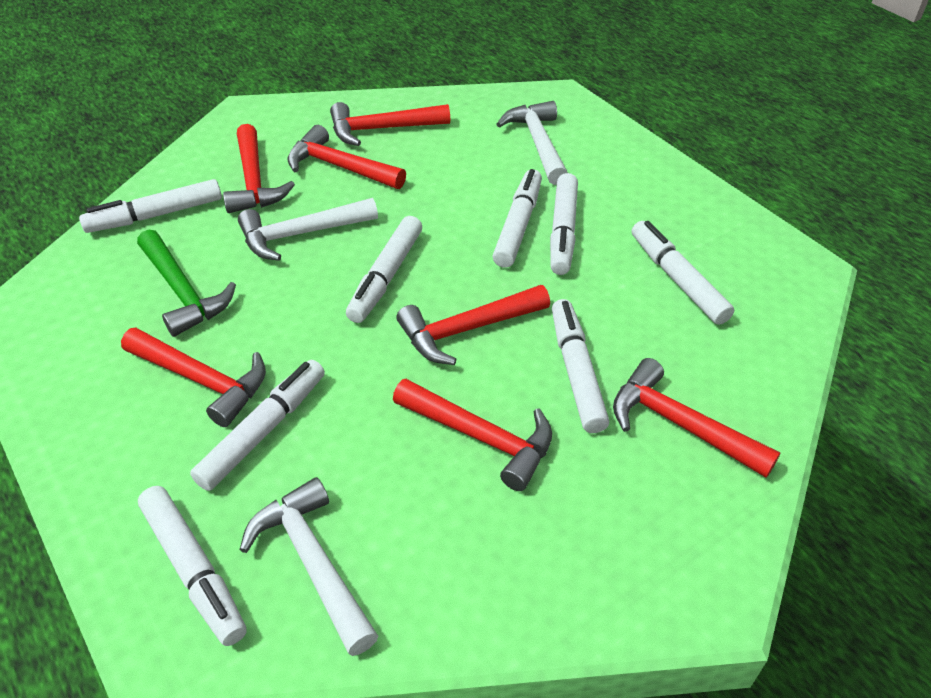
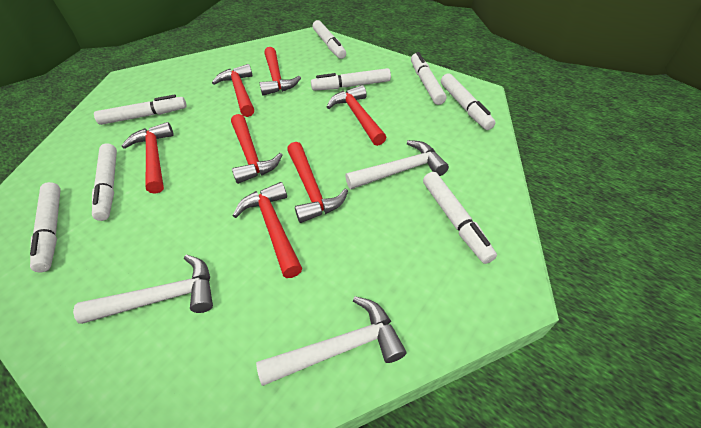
green hammer: 1 -> 0

